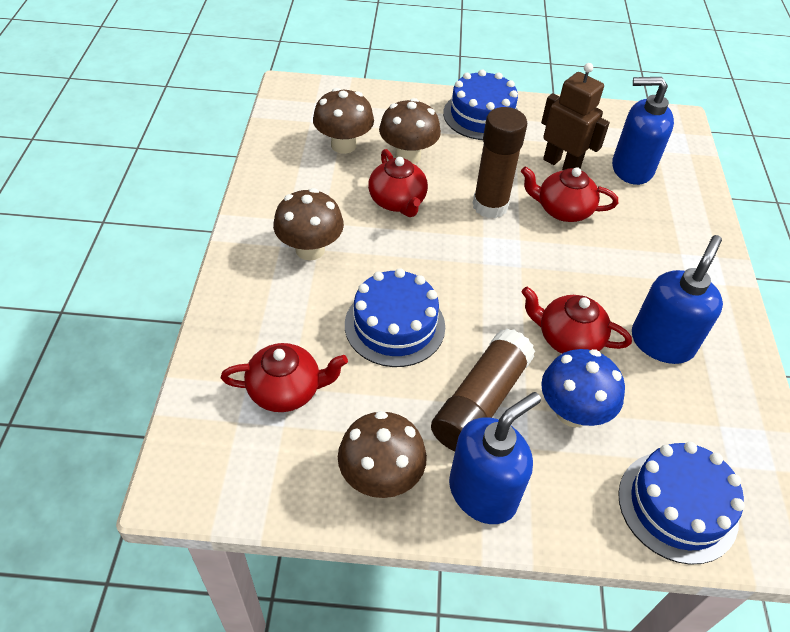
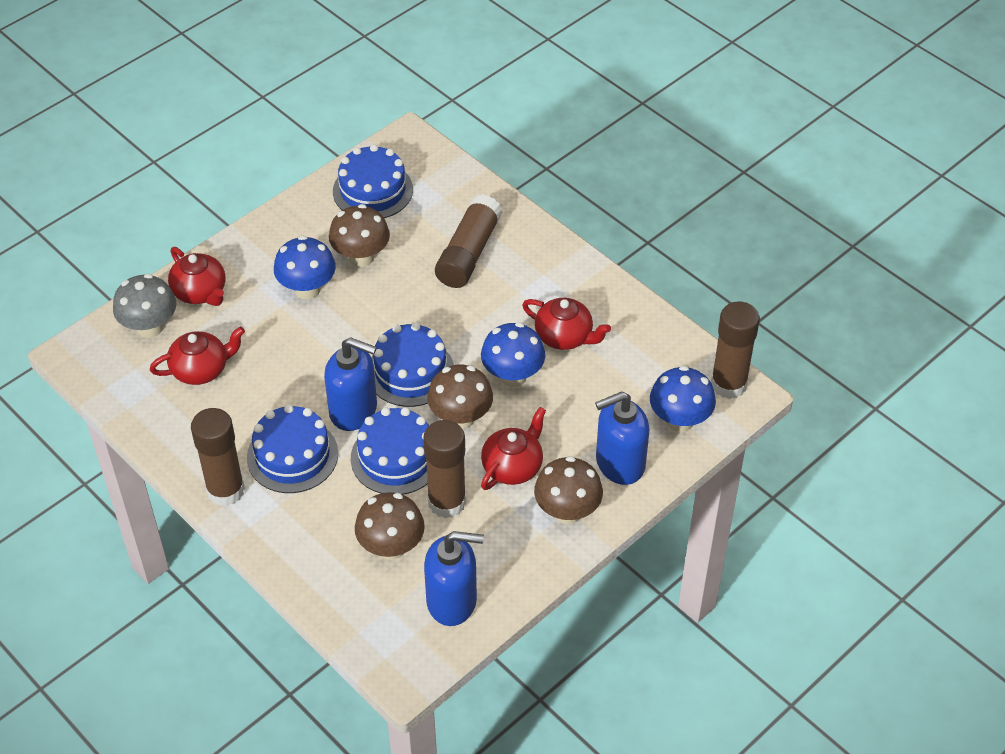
blue cake: 3 -> 4
blue mushroom: 1 -> 3
brown glue stick: 2 -> 4
brown robot: 1 -> 0
grey mushroom: 0 -> 1

